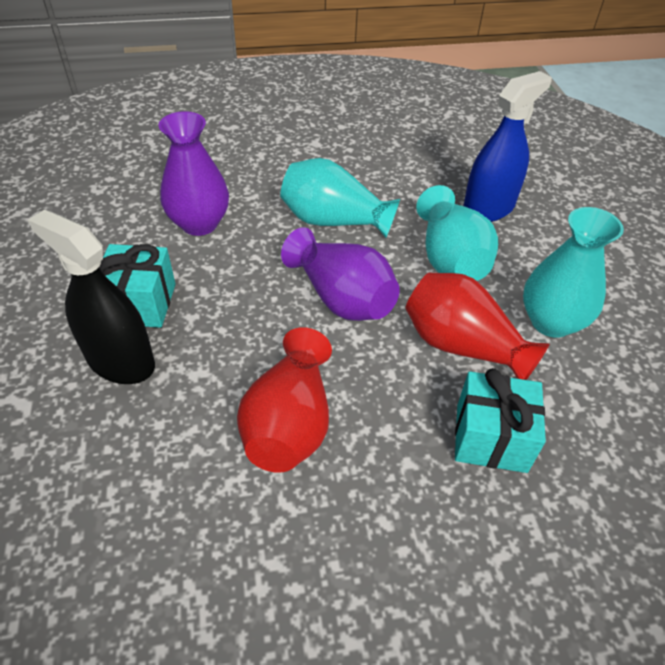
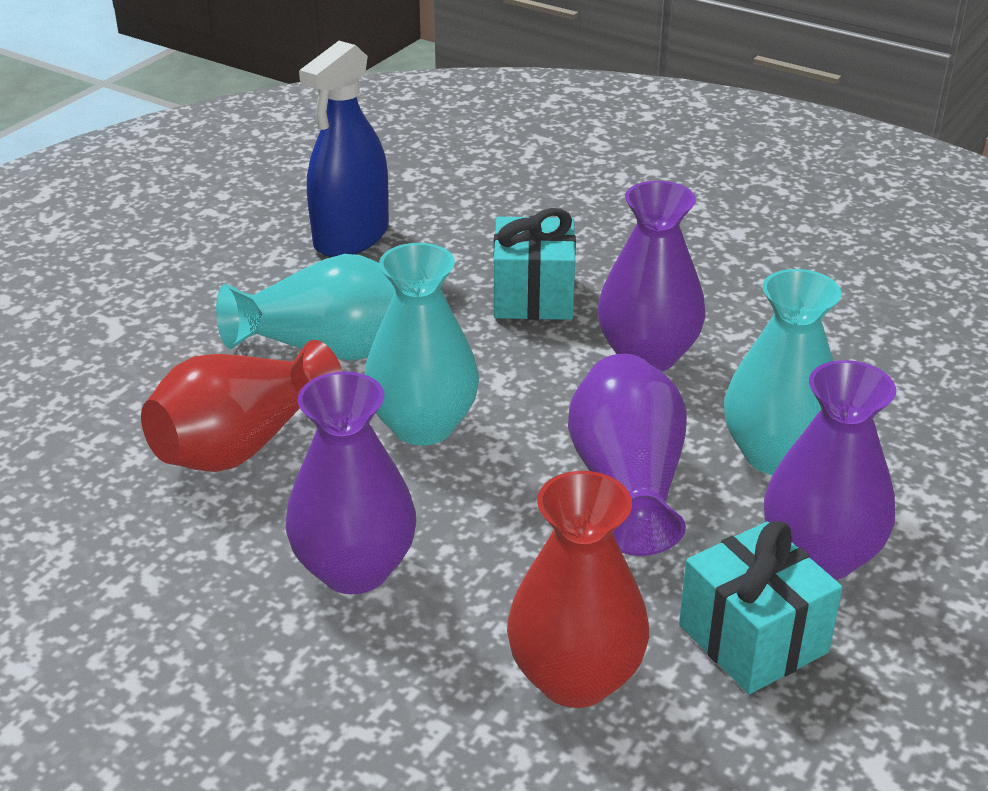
black spray bottle: 1 -> 0
purple vase: 2 -> 4

